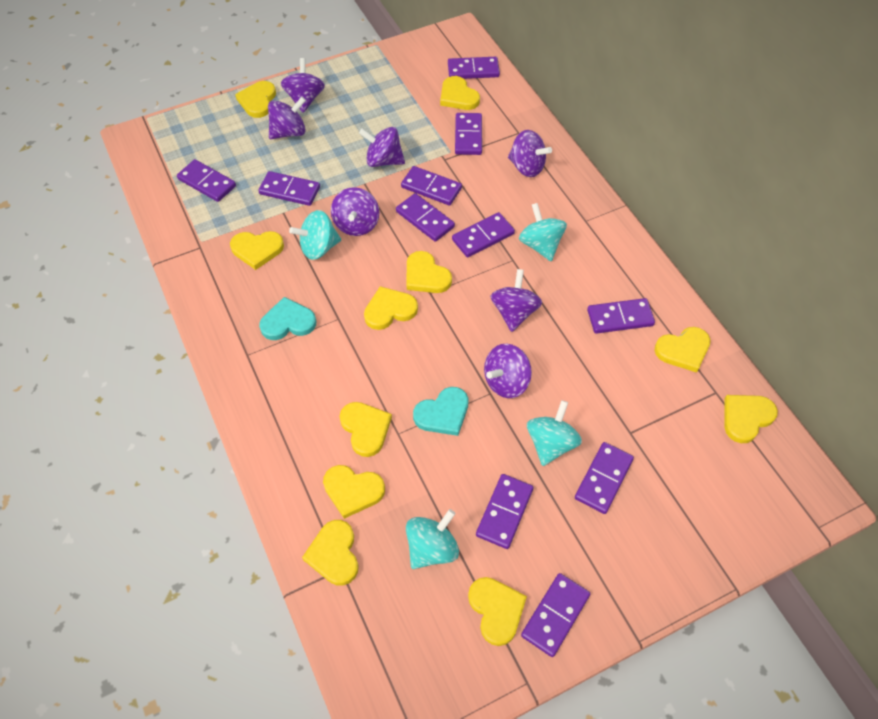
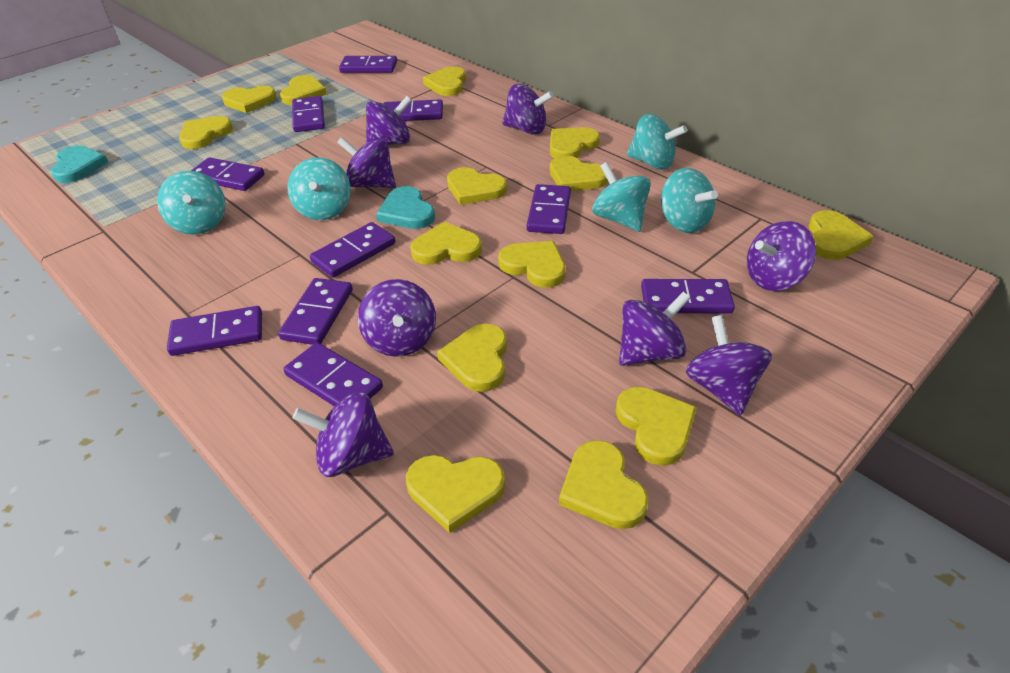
purple domino: 11 -> 10
purple spinning top: 7 -> 8
turquoise spinning top: 4 -> 5
yellow heart: 11 -> 14

